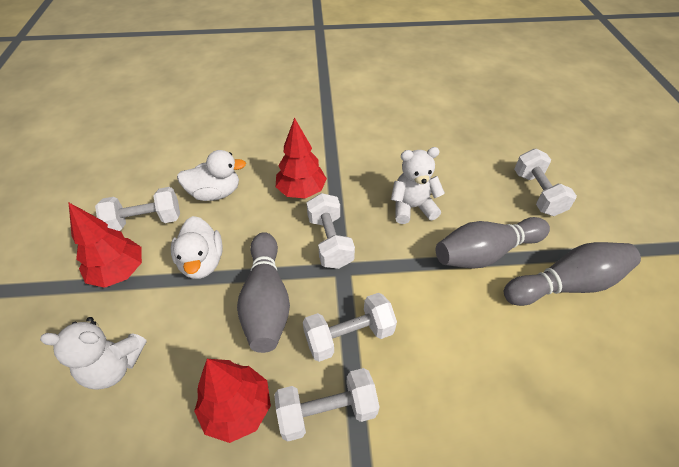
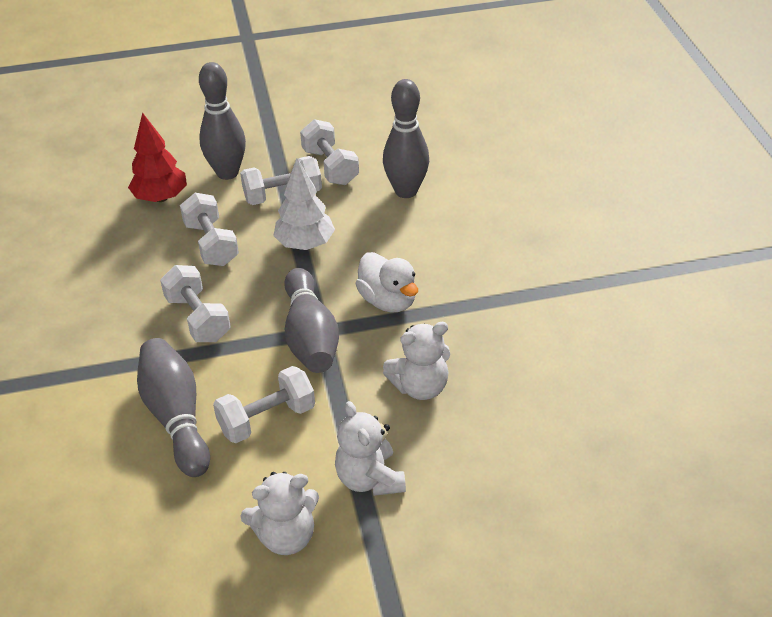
grey bowling pin: 3 -> 4
red tree: 3 -> 1
white duck: 2 -> 1
white teddy bear: 2 -> 3
white tree: 0 -> 1

